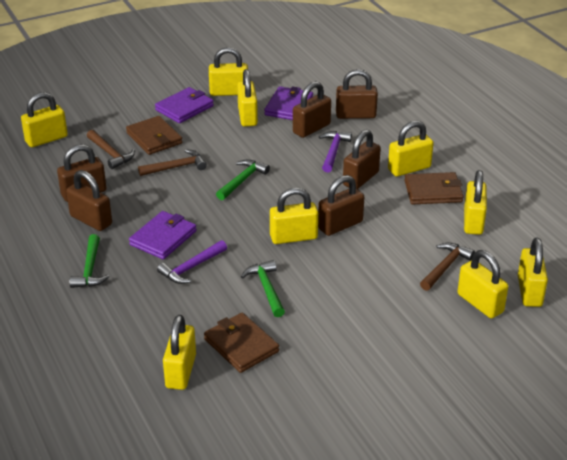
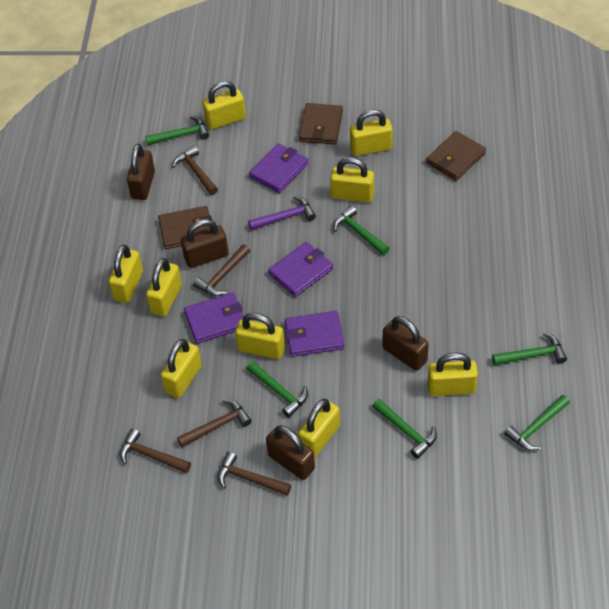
brown hammer: 3 -> 5
brown padlock: 6 -> 4
green hammer: 3 -> 6
purple hammer: 2 -> 1
purple wallet: 3 -> 4

